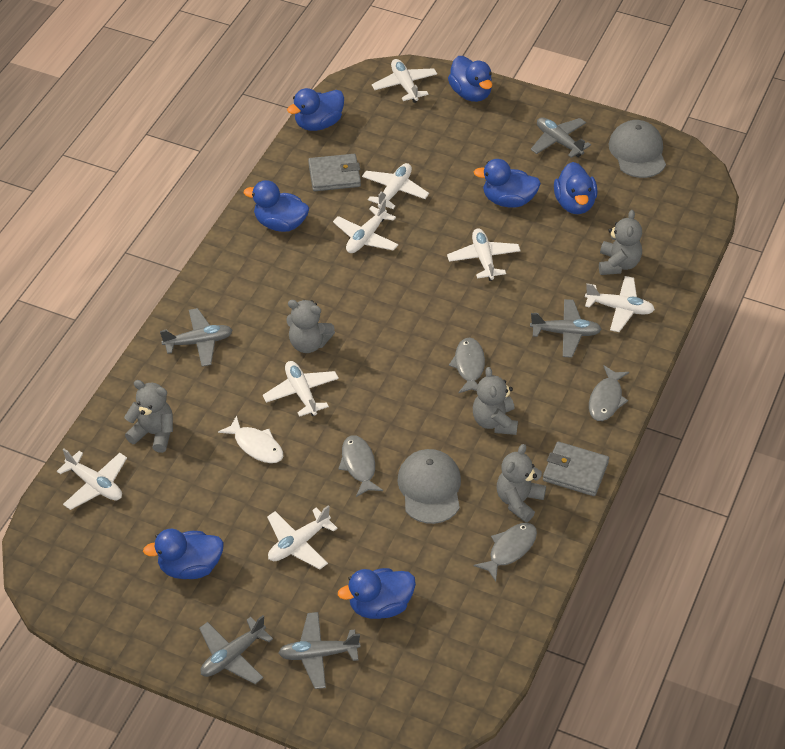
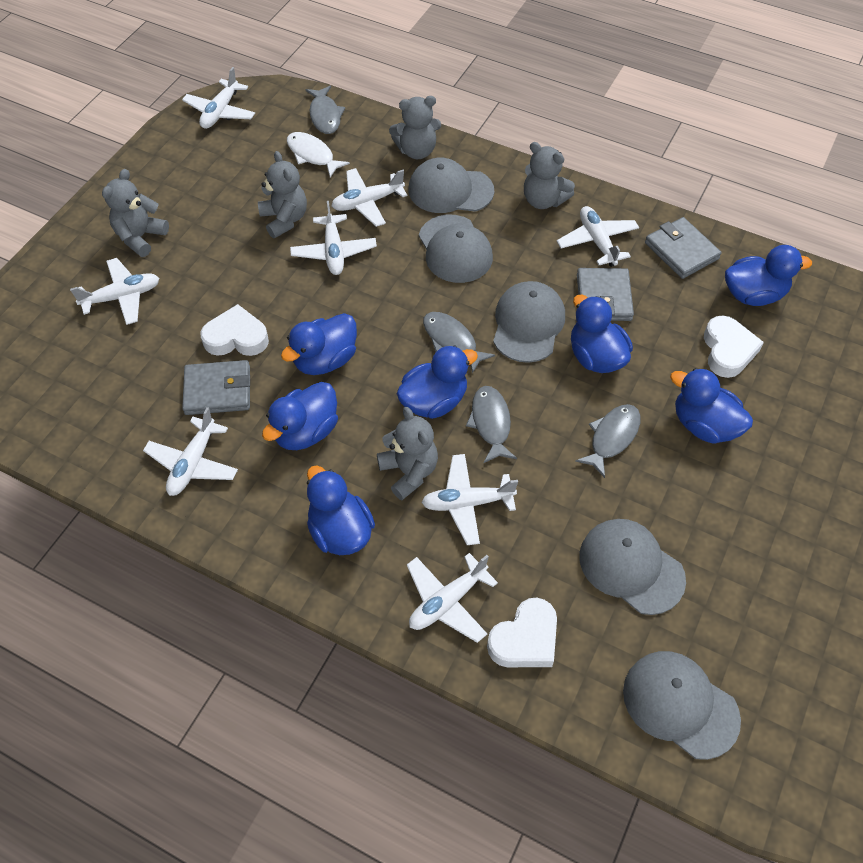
grey cap: 2 -> 5
grey plane: 5 -> 0
grey wallet: 2 -> 3
white heart: 0 -> 3

